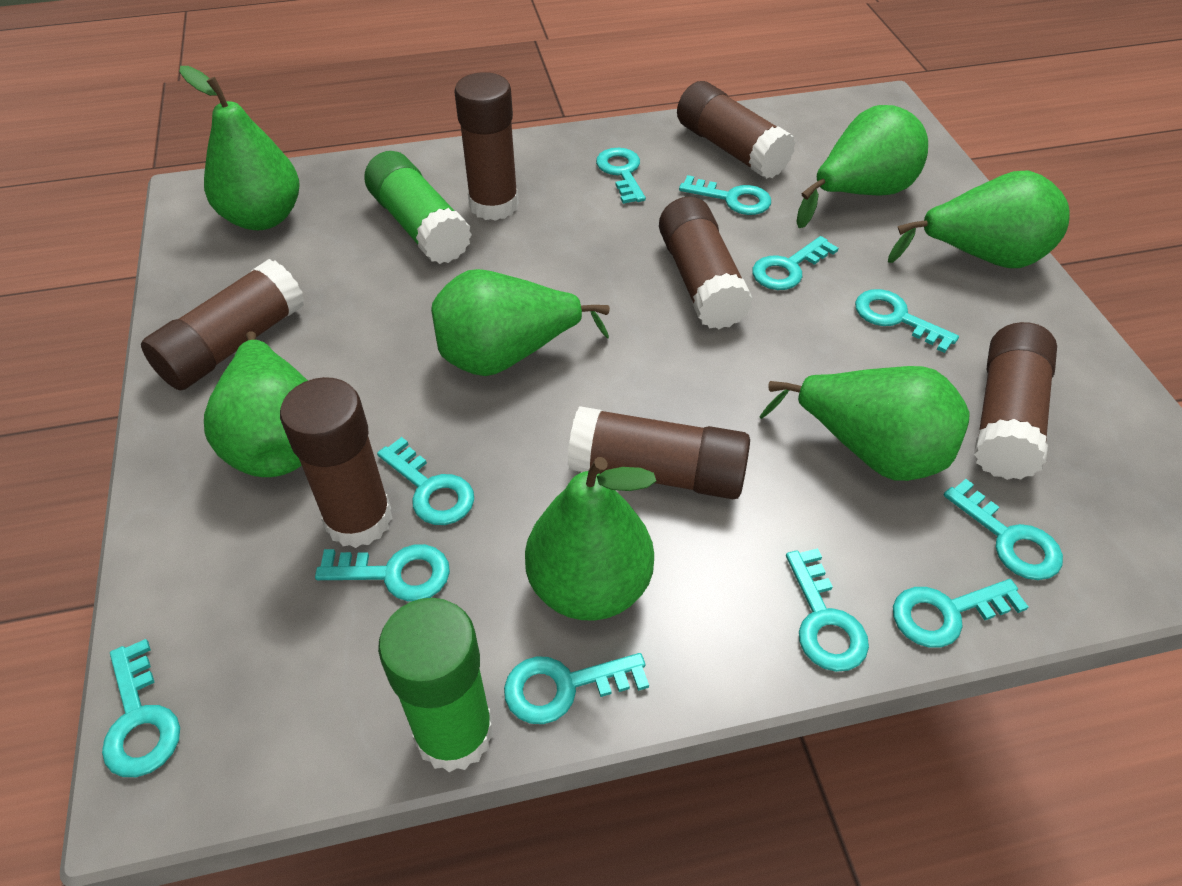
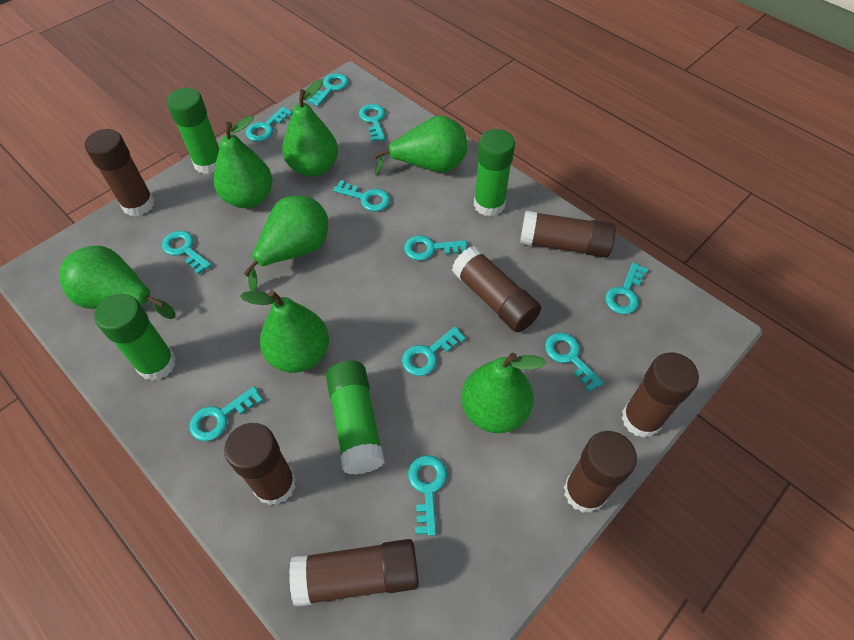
green glue stick: 2 -> 4

